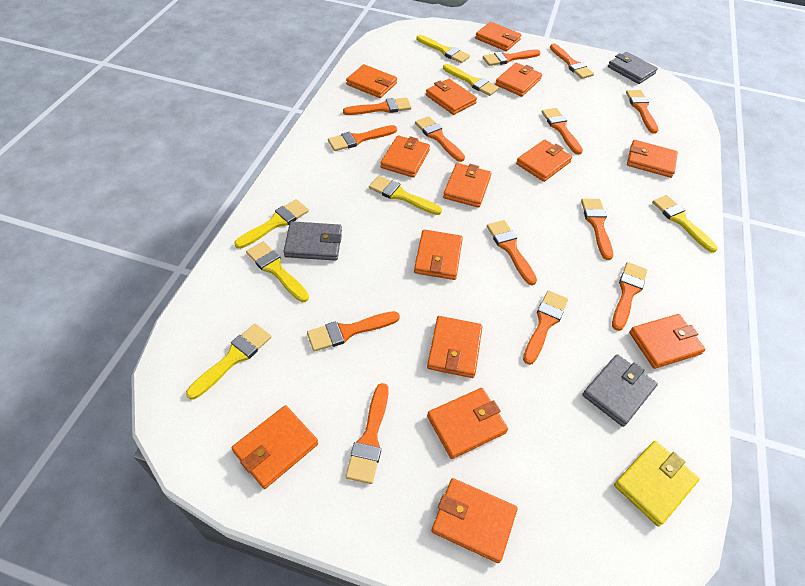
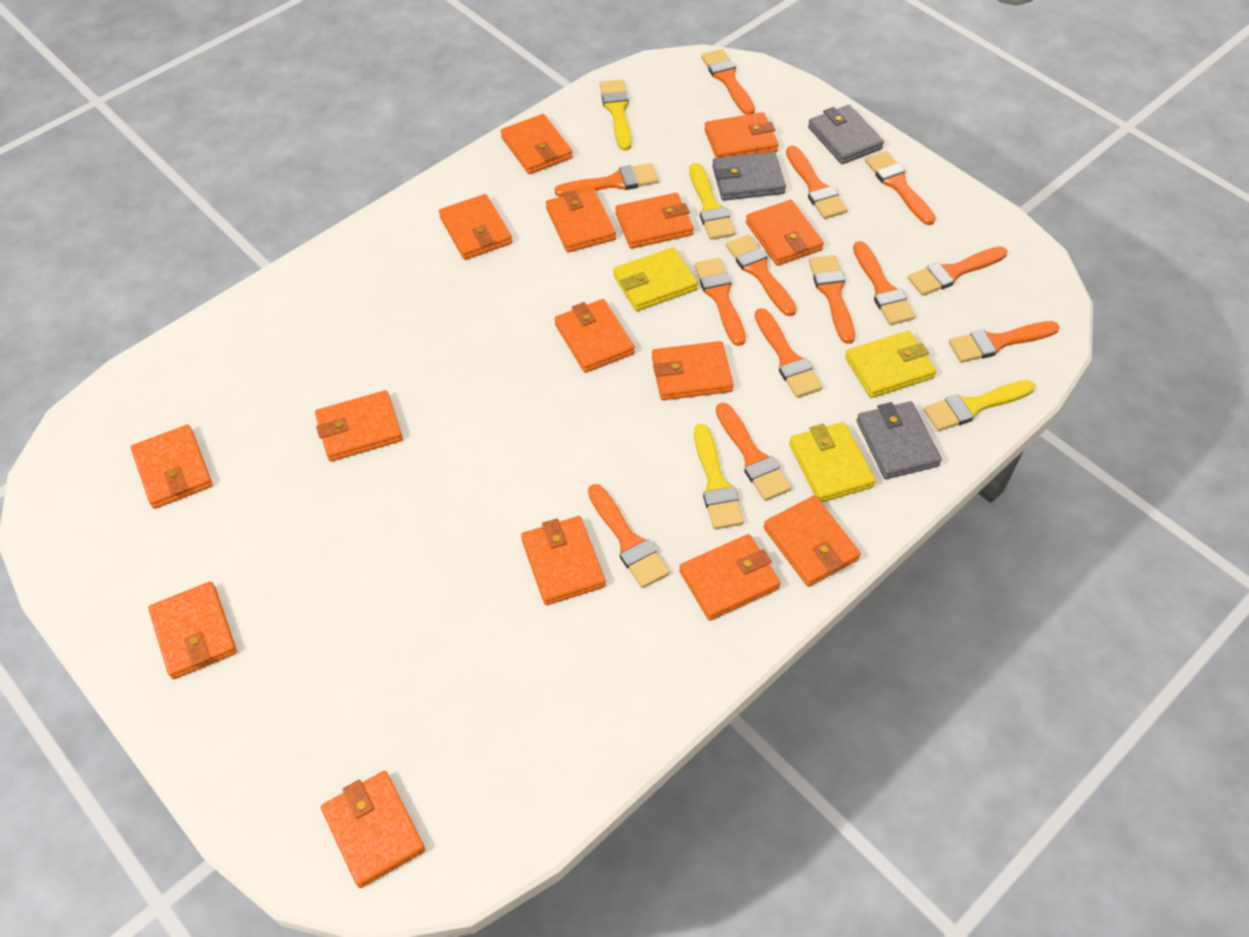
orange wallet: 14 -> 15
yellow brush: 7 -> 4
yellow wallet: 1 -> 3

